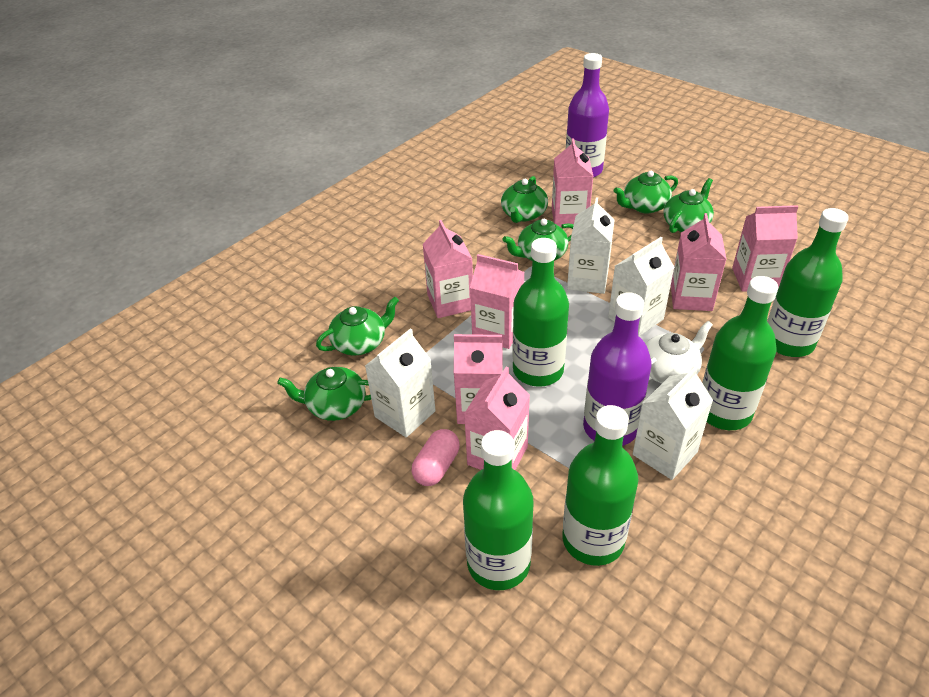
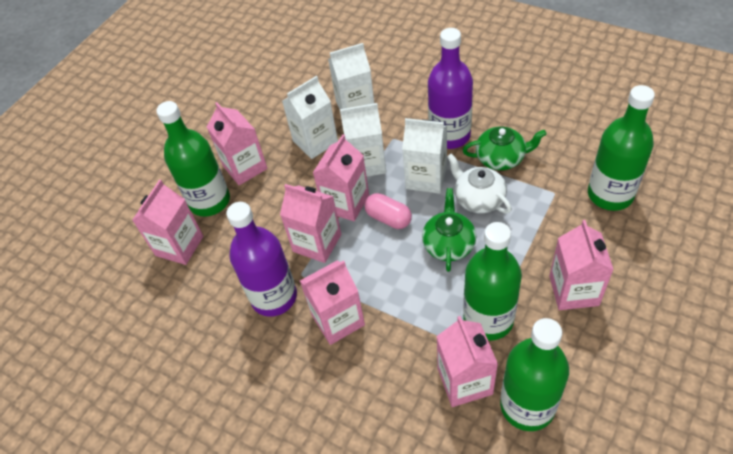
green bottle: 5 -> 4
green teapot: 6 -> 2

